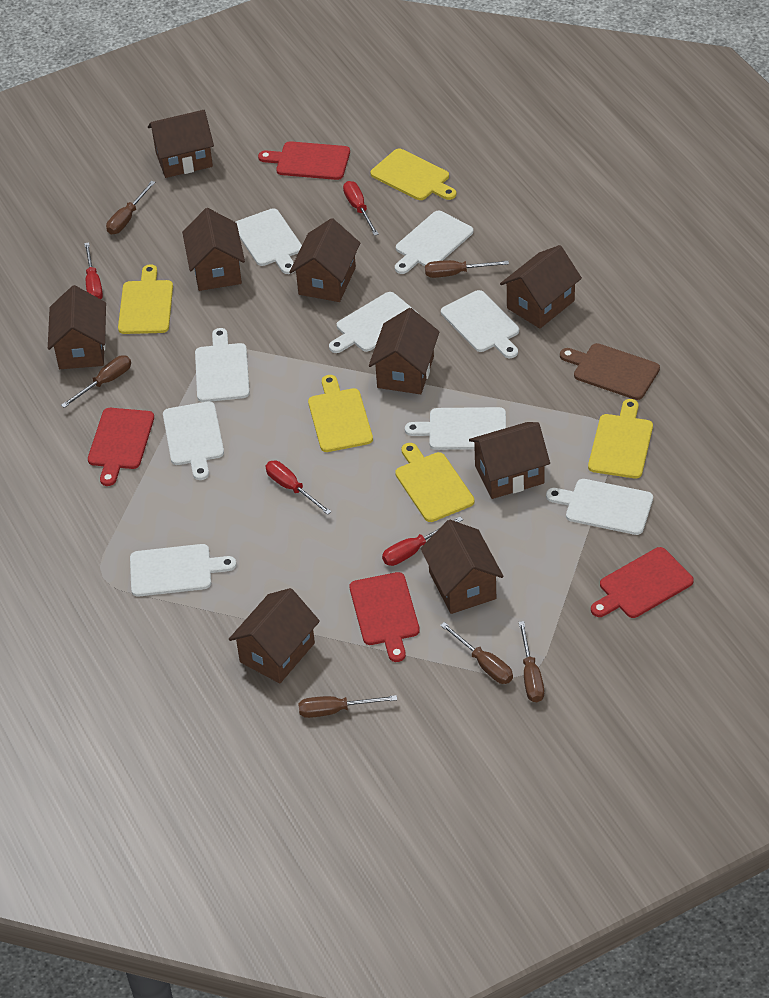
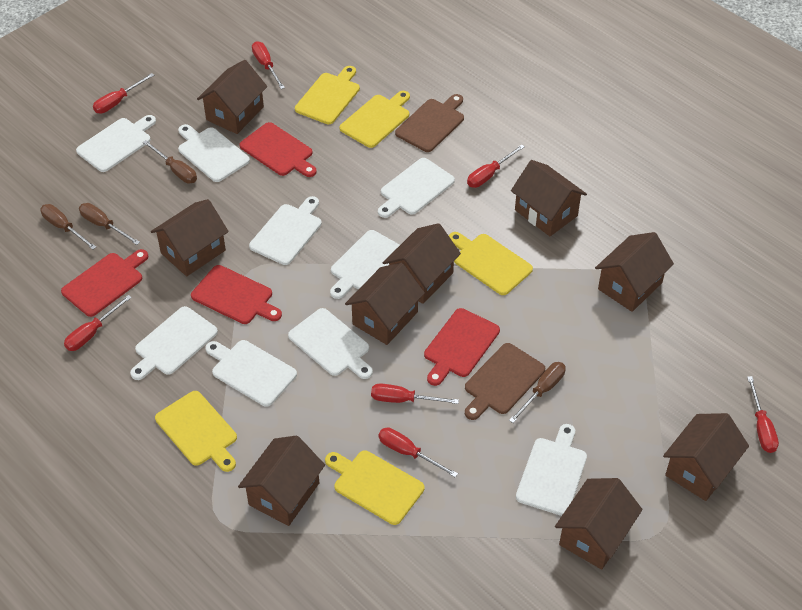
brown cutting board: 1 -> 2
brown screwdriver: 6 -> 4
red screwdriver: 4 -> 7

